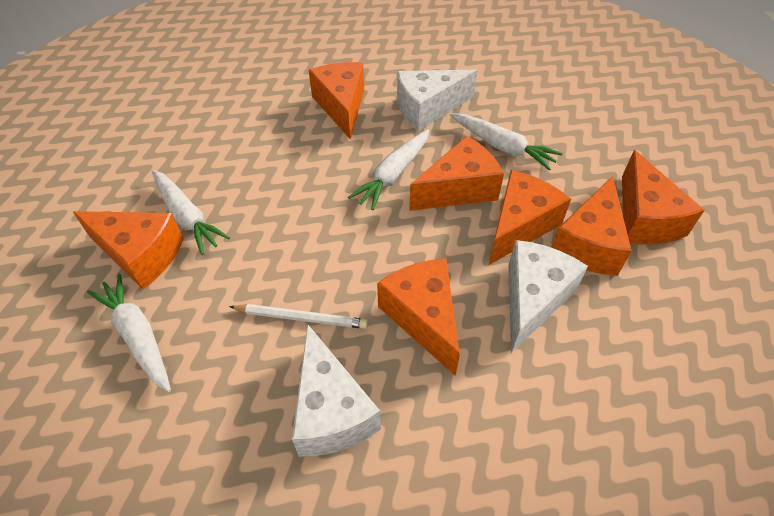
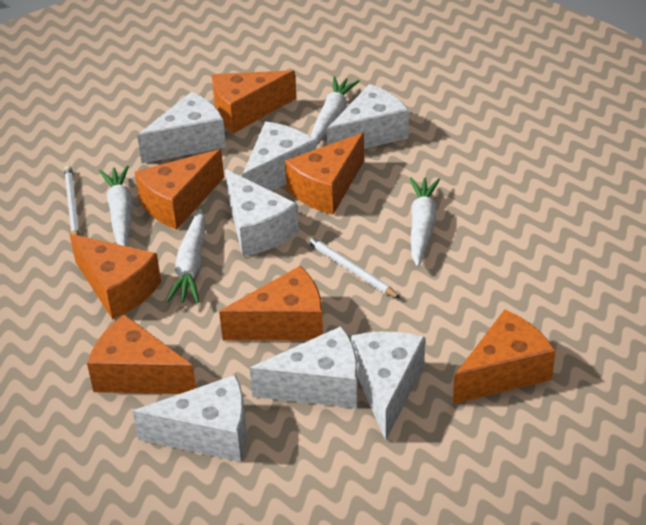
white cheese: 3 -> 7
white pencil: 1 -> 2

